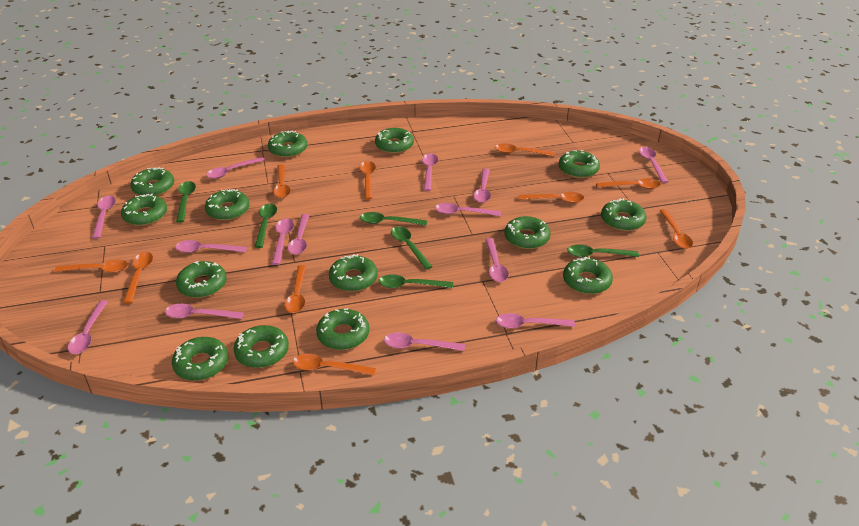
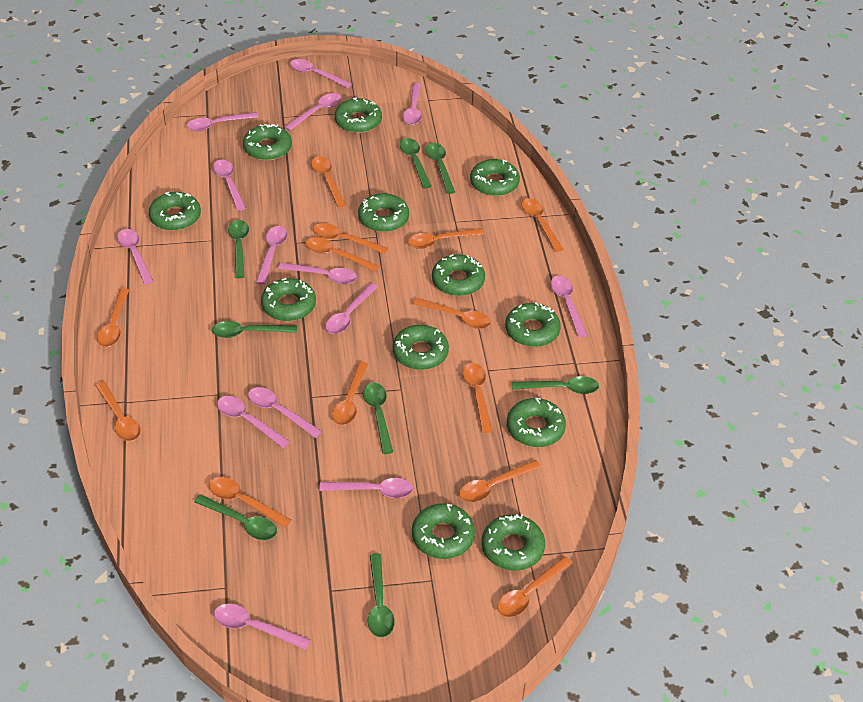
green donut: 14 -> 12
green spoon: 6 -> 8
orange spoon: 10 -> 13

